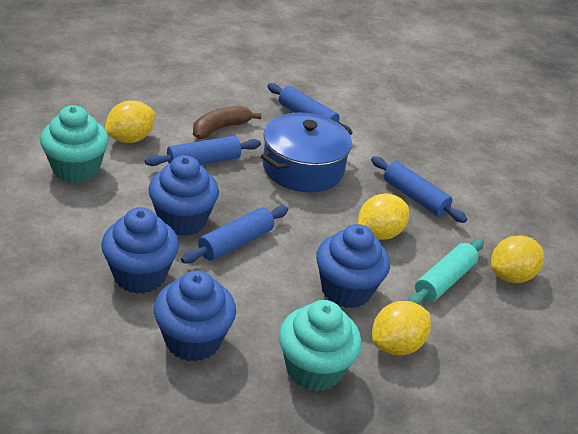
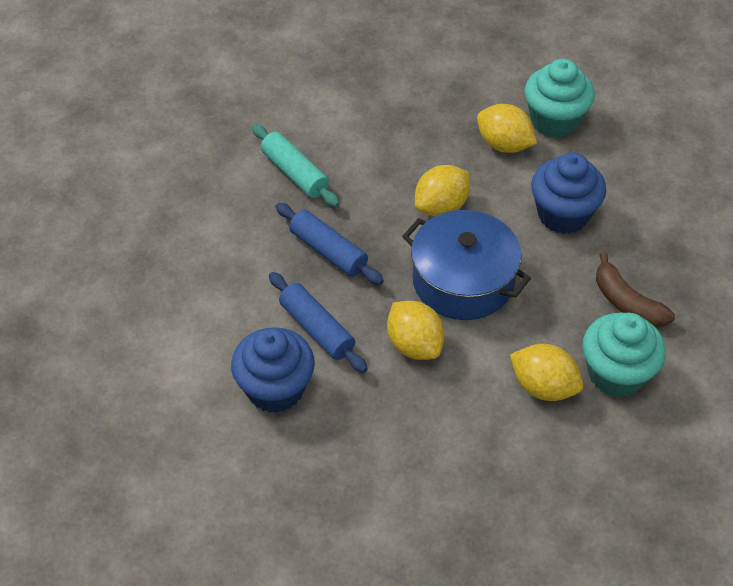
blue cupcake: 4 -> 2
blue rolling pin: 4 -> 2

